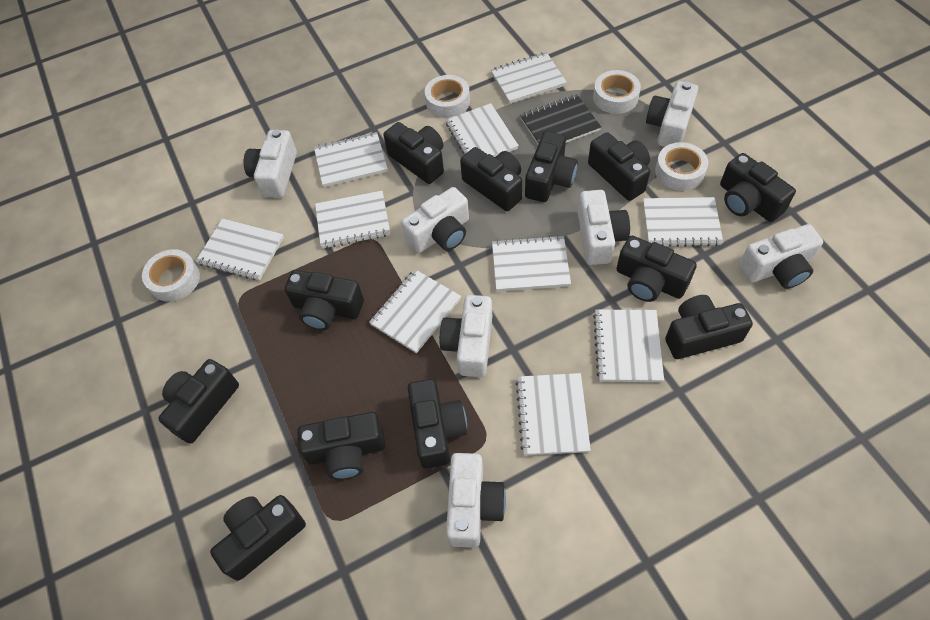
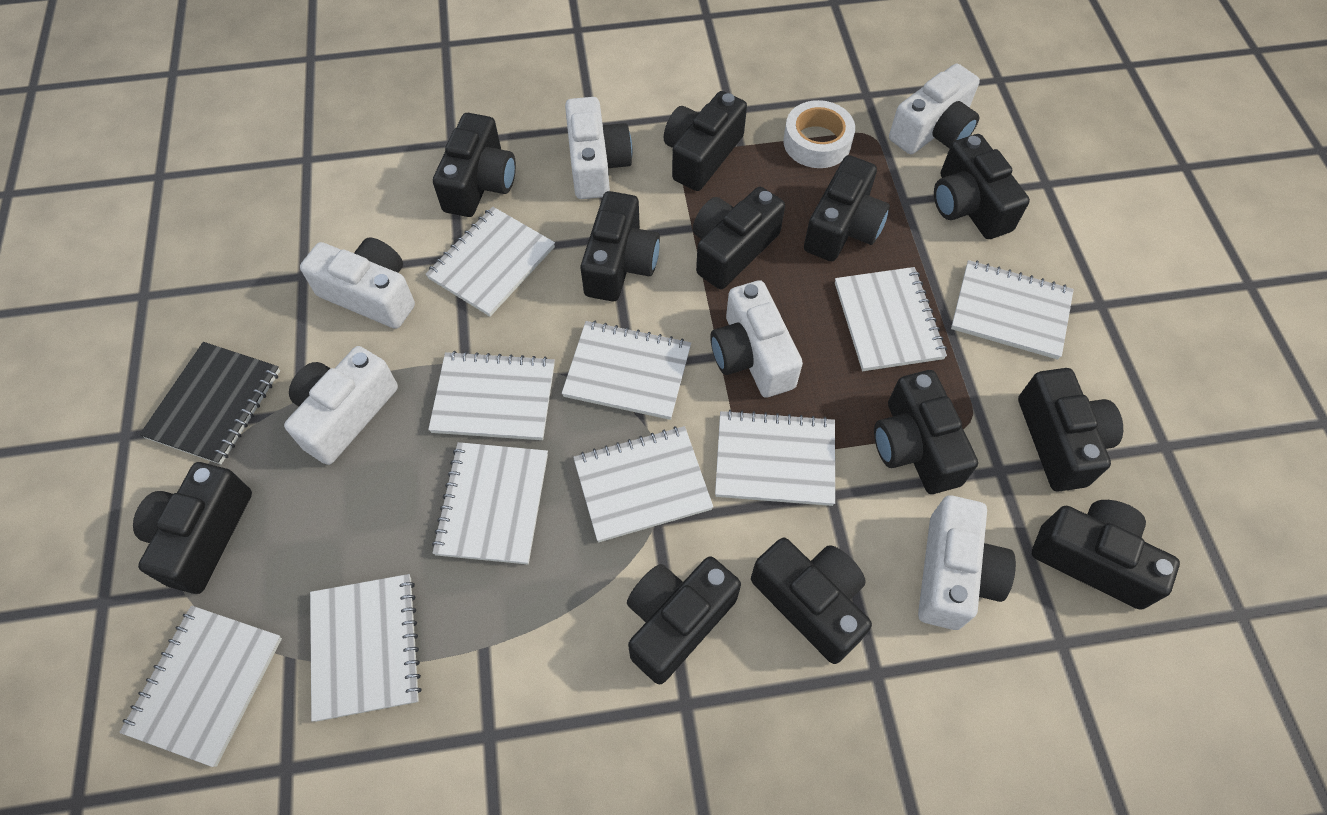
white camera: 7 -> 6
white tape: 4 -> 1

